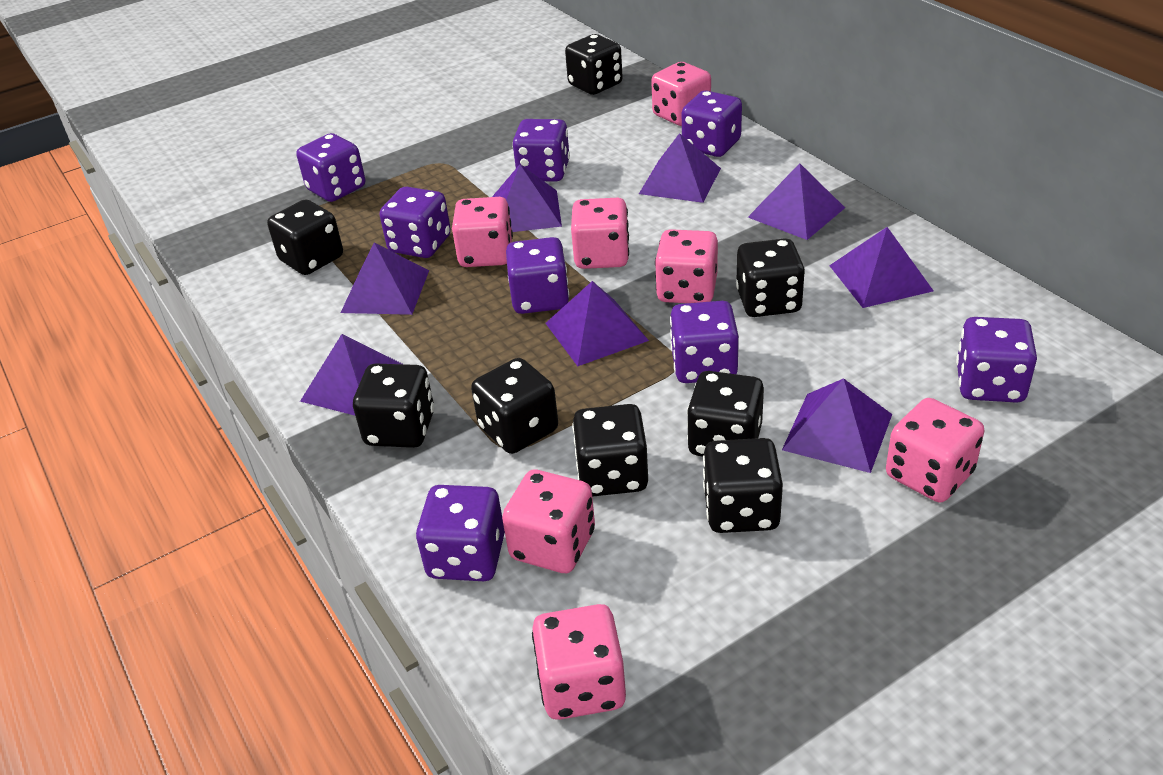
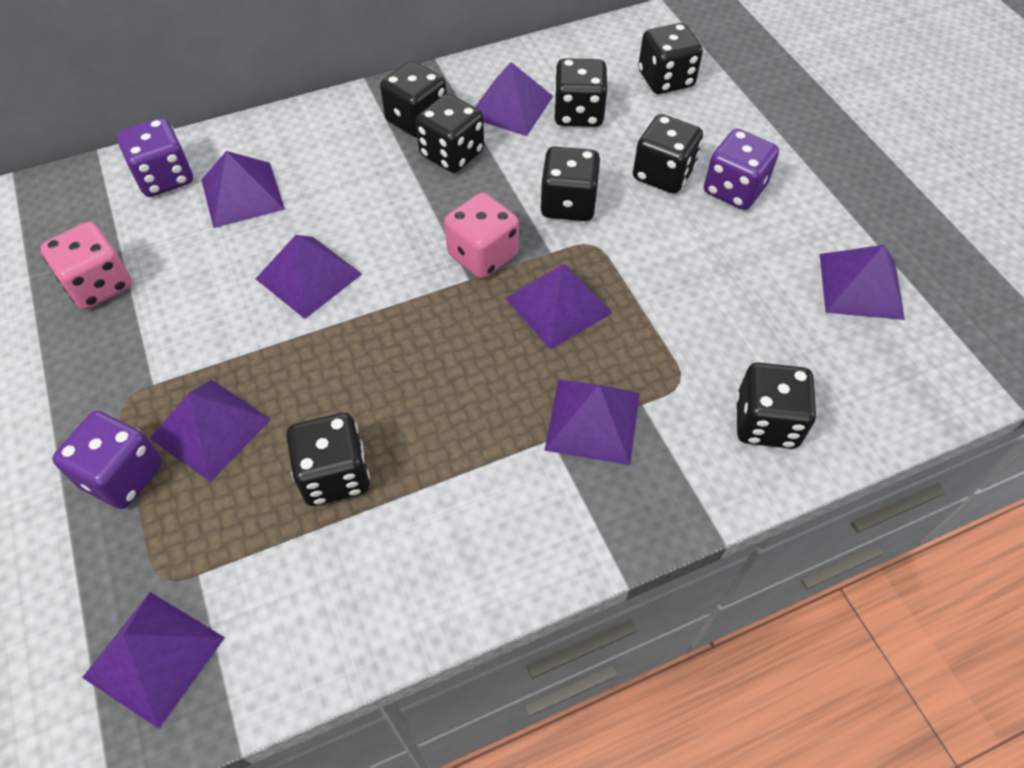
pink dice: 7 -> 2
purple dice: 8 -> 3

